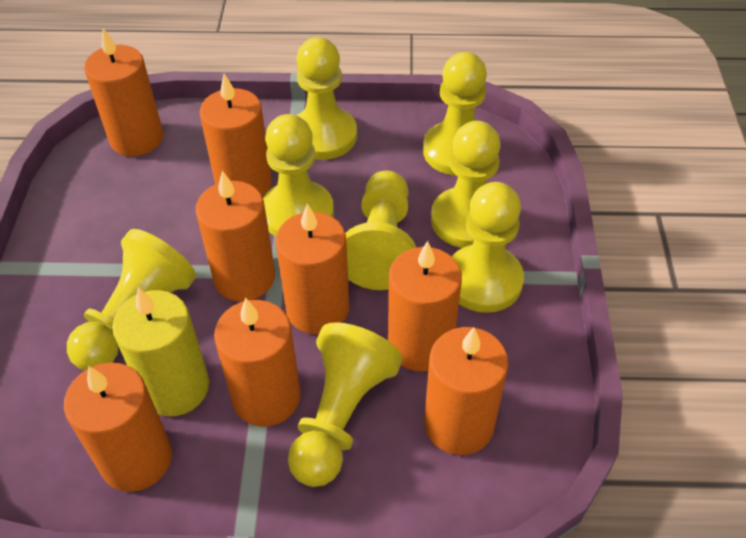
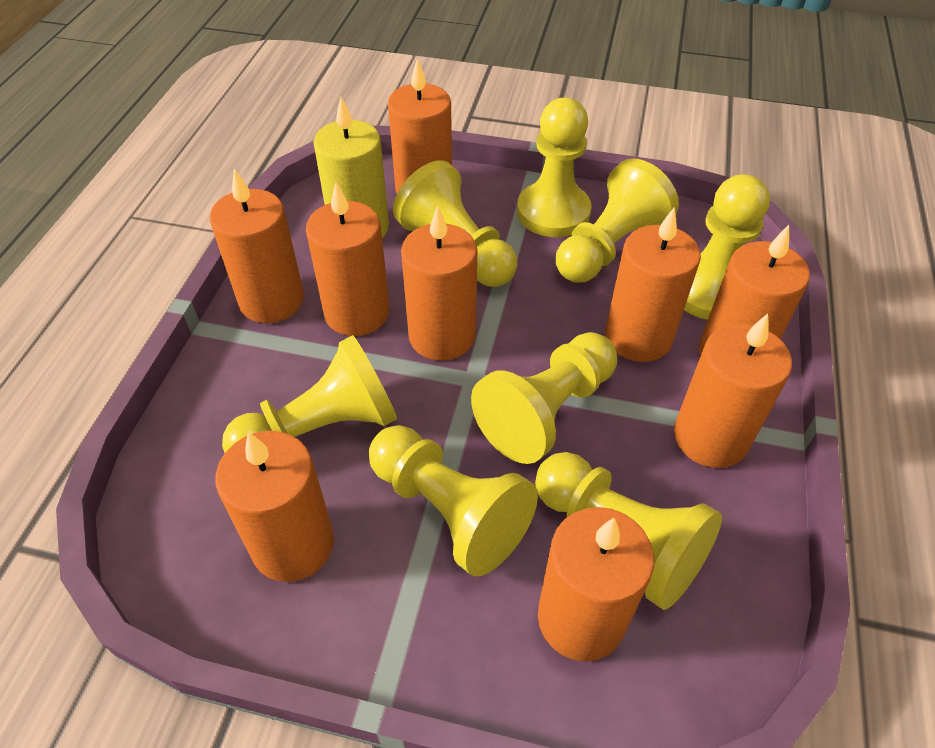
orange candle: 8 -> 9

